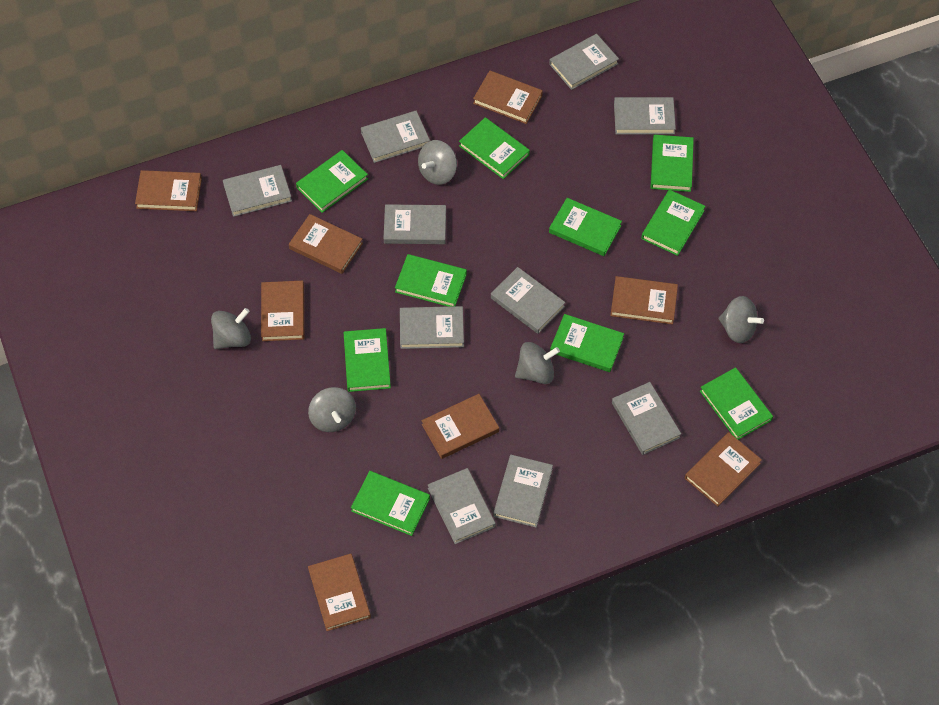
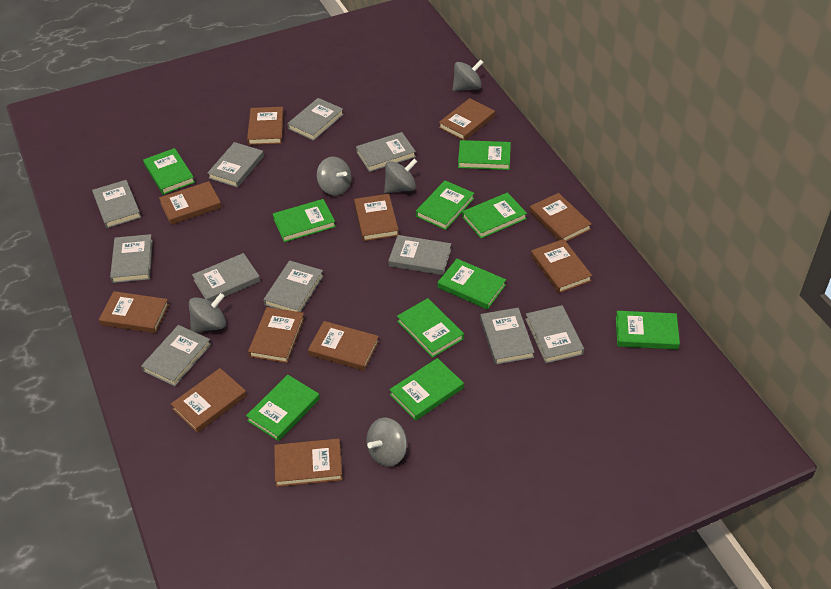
brown book: 8 -> 11
grey book: 10 -> 11

